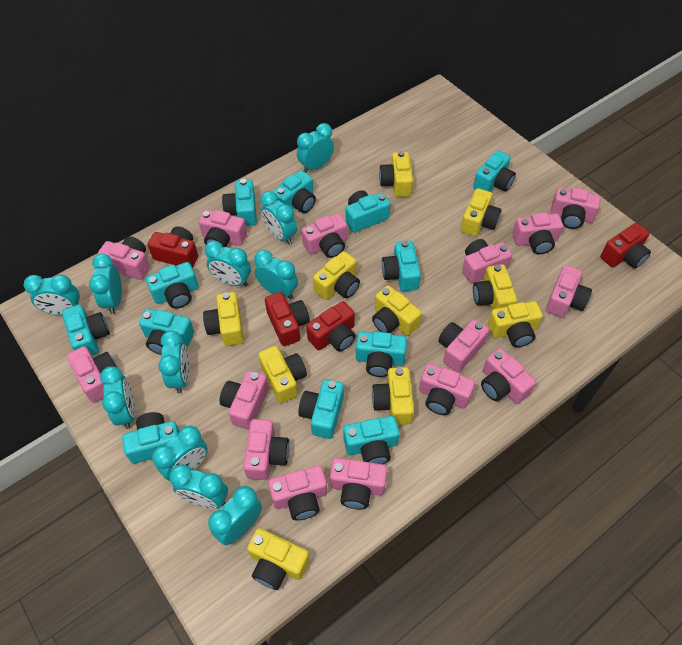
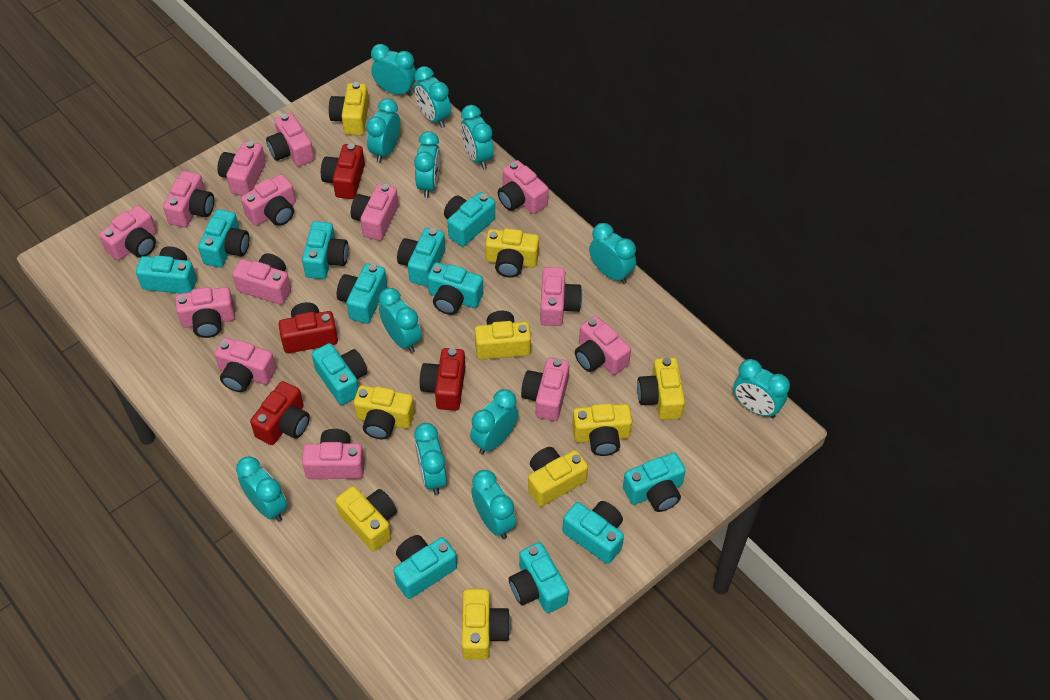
pink camera: 15 -> 14
turquoise clock: 11 -> 12
yellow camera: 10 -> 9

